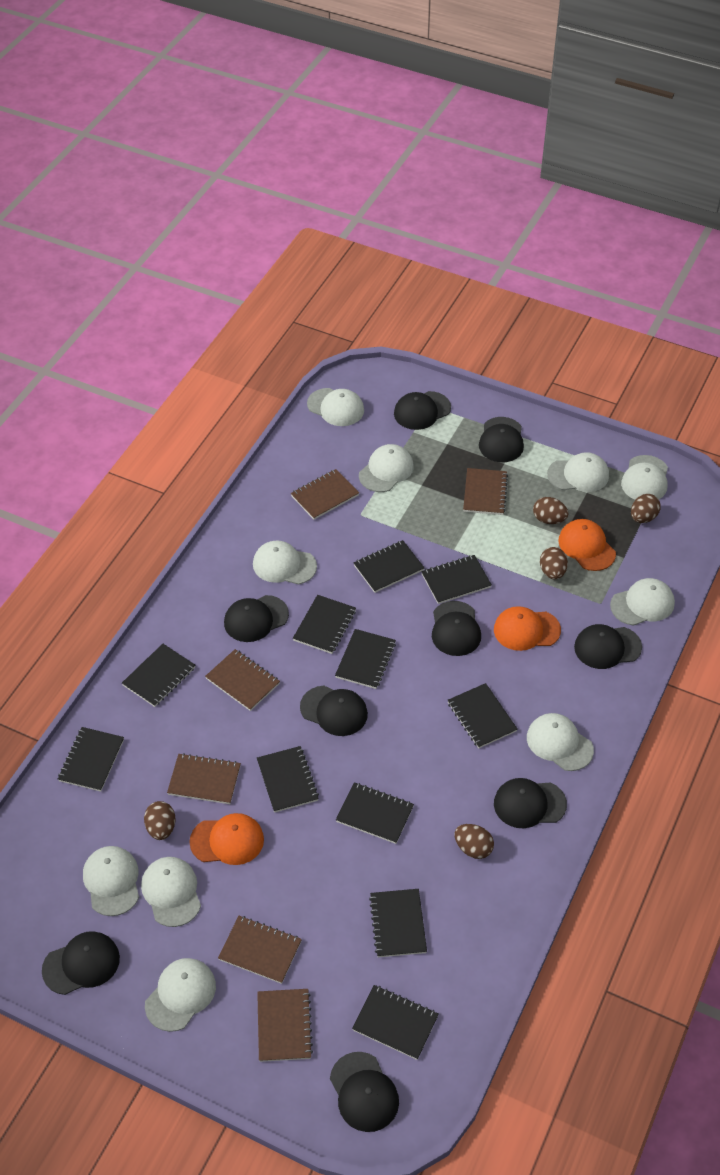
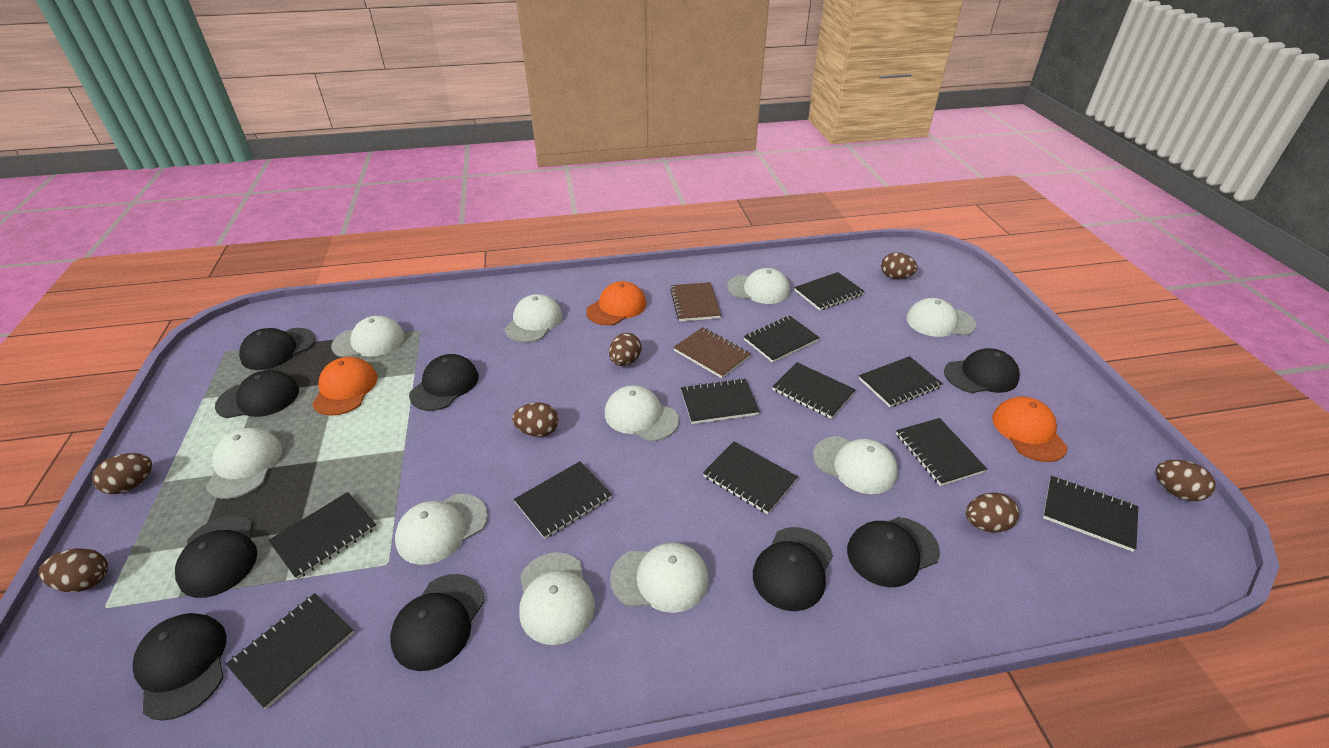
brown egg: 5 -> 7
brown notebook: 6 -> 2

